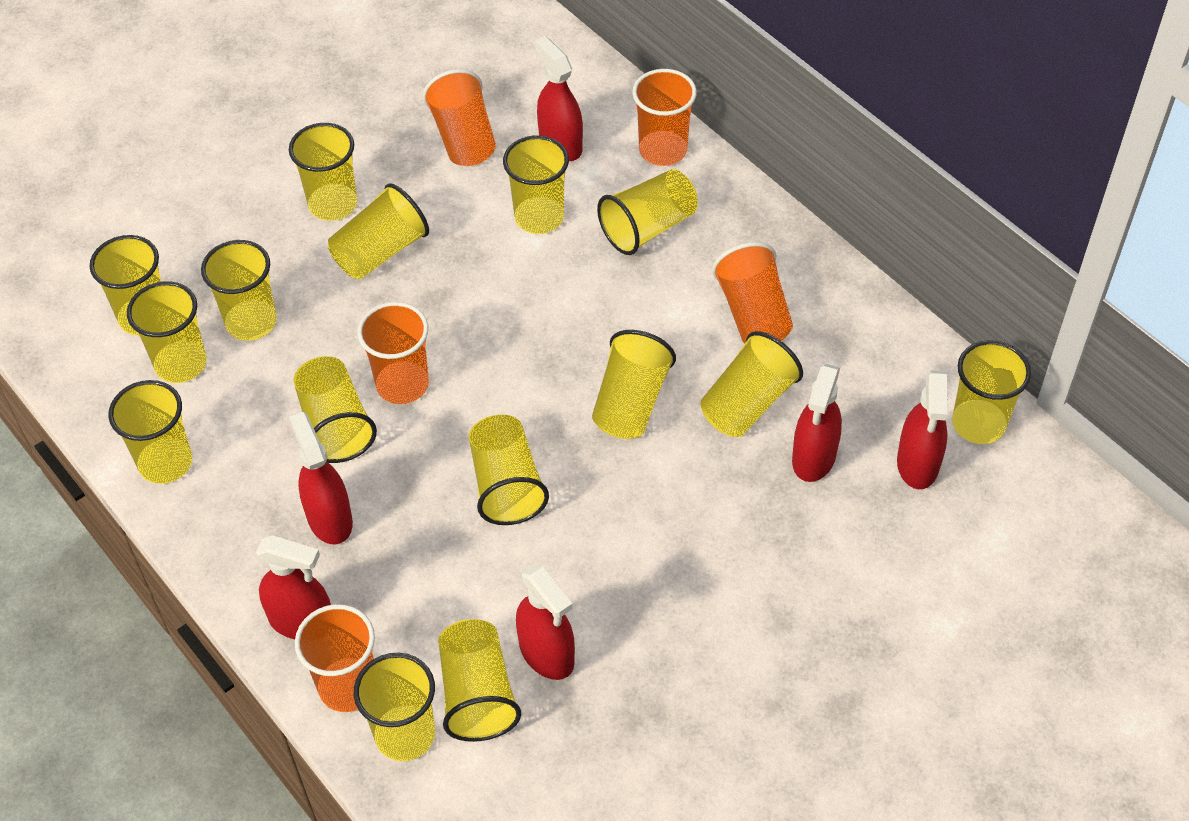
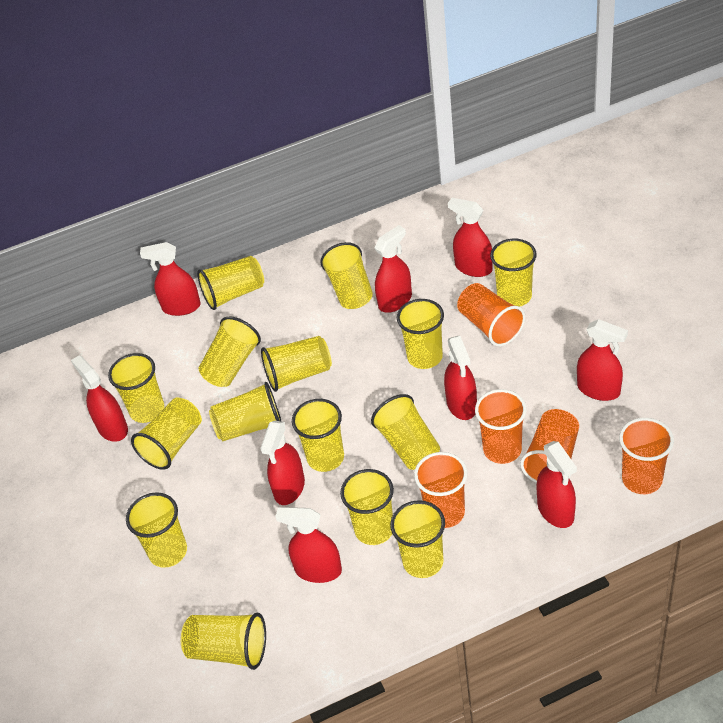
red spray bottle: 6 -> 9

